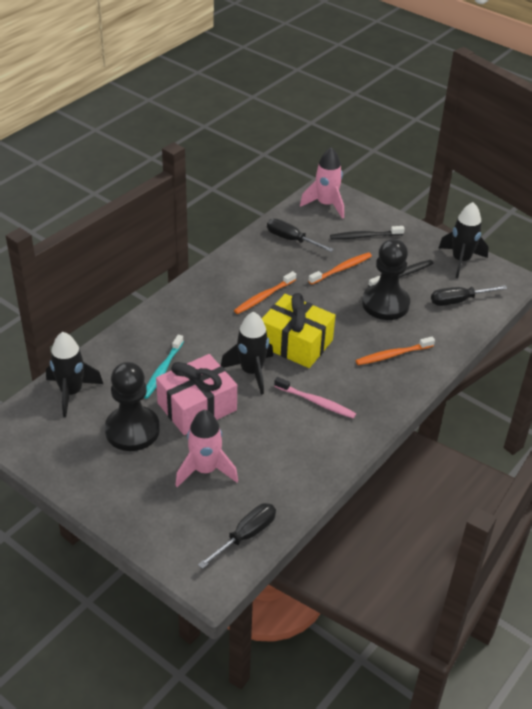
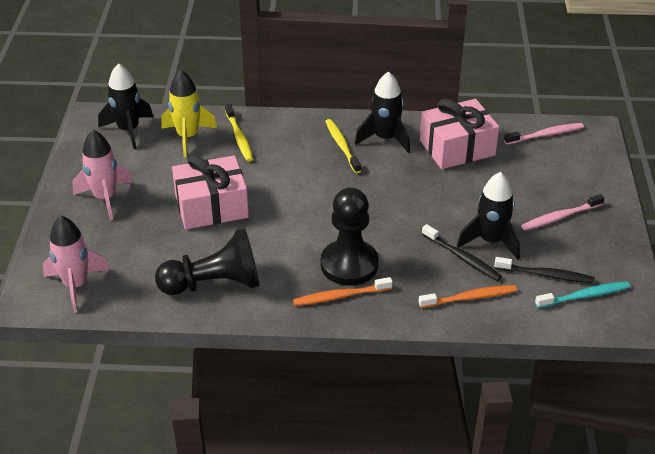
black screwdriver: 3 -> 0
orange toothbrush: 3 -> 2
pink gift: 1 -> 2
pink toothbrush: 1 -> 2
yellow gift: 1 -> 0
yellow rocket: 0 -> 1
yellow toothbrush: 0 -> 2

